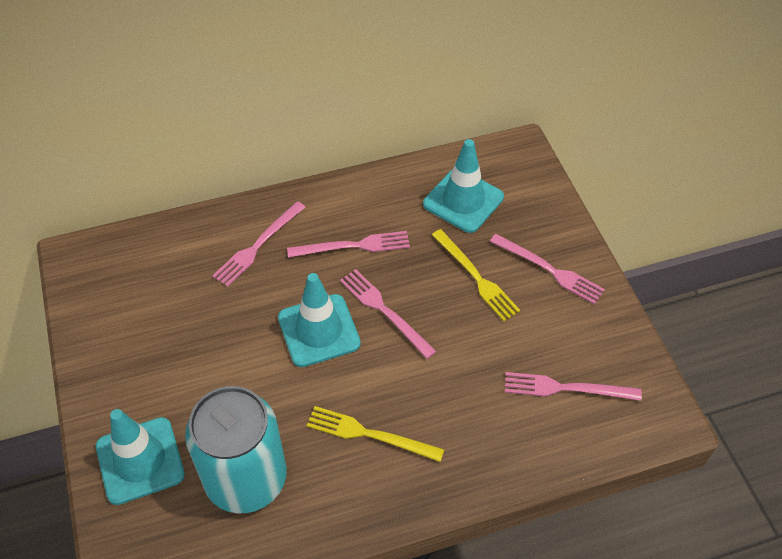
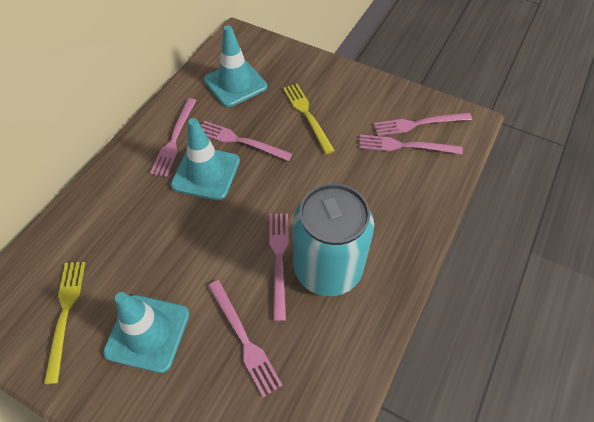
pink fork: 5 -> 6

